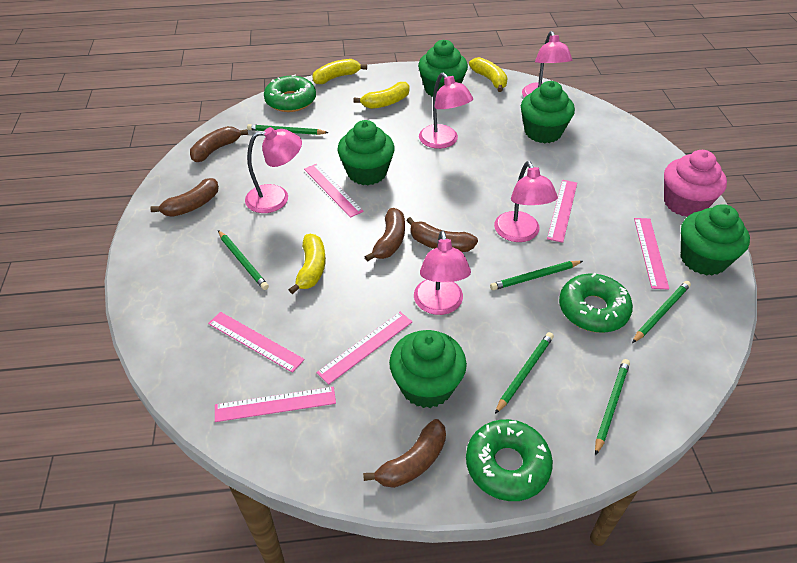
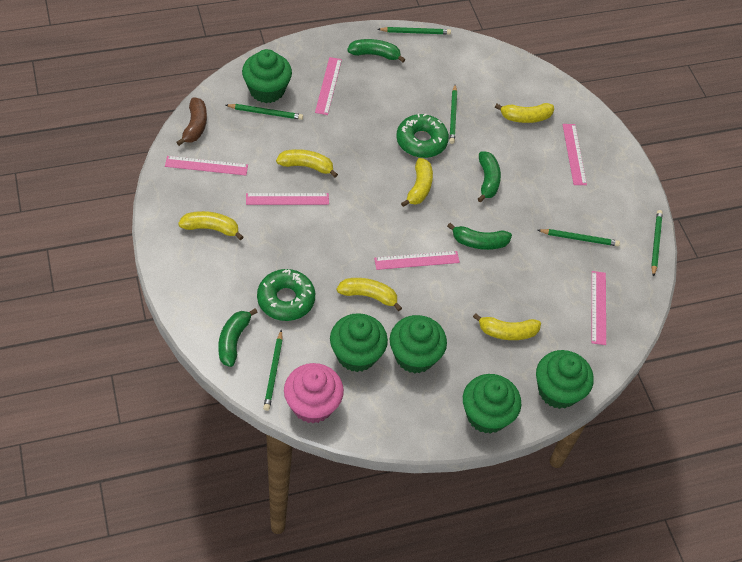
brown banana: 5 -> 1
green banana: 0 -> 4
green donut: 3 -> 2
pink lamp: 5 -> 0
yellow banana: 4 -> 6

